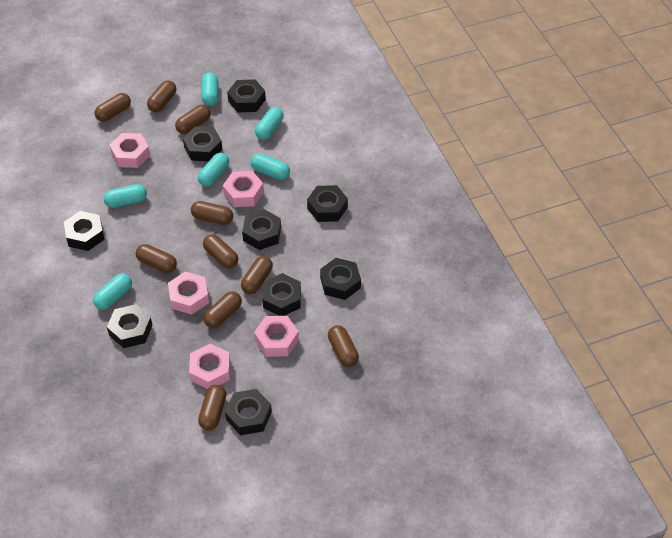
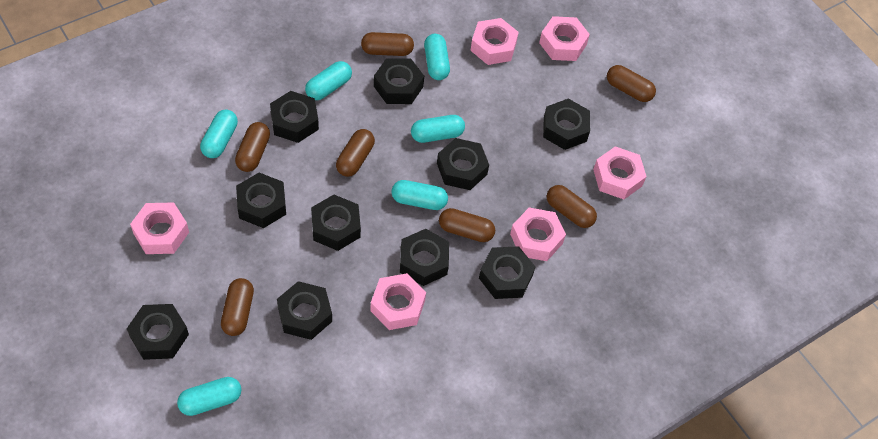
black nut: 9 -> 10
brown capsule: 10 -> 7
pink nut: 5 -> 6

